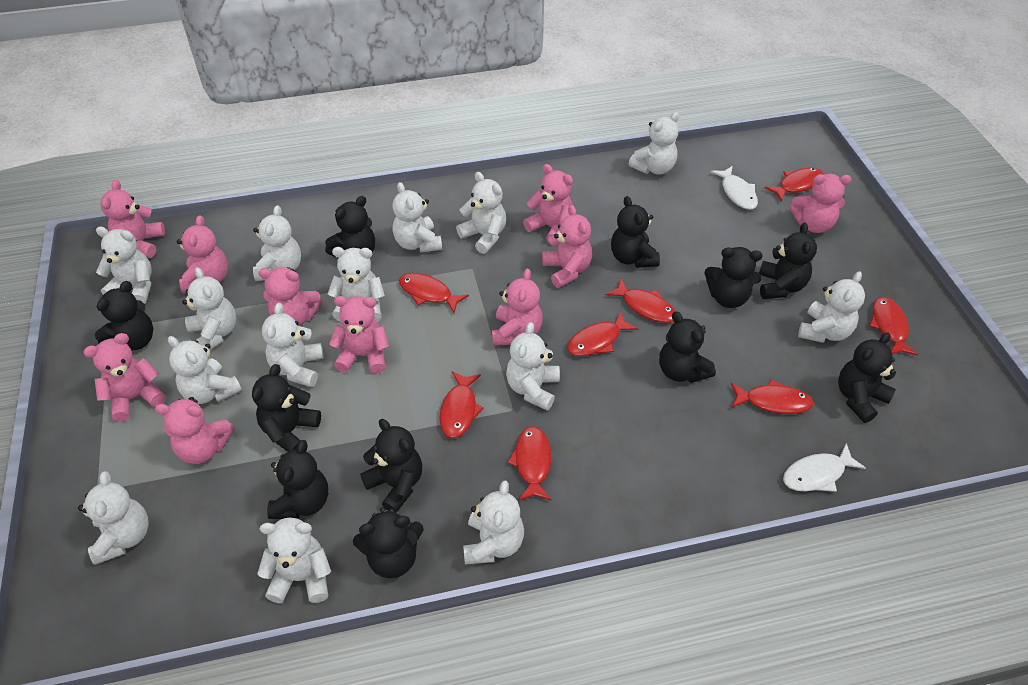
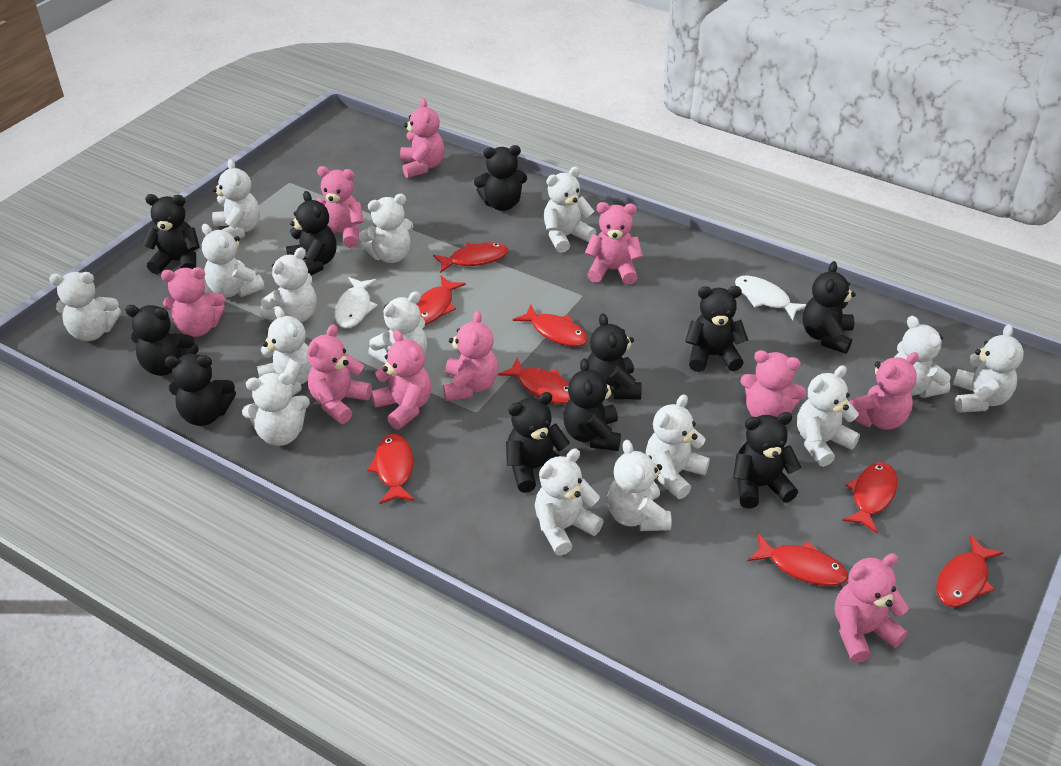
white teddy bear: 14 -> 15

